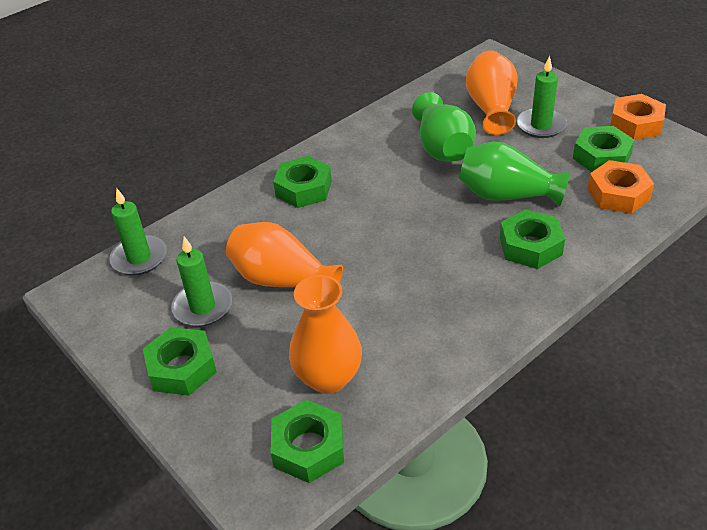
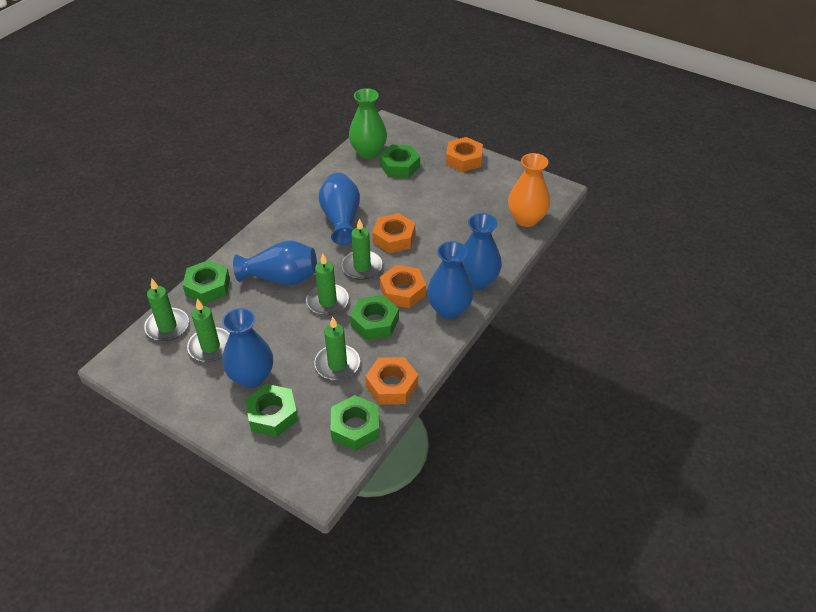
blue vase: 0 -> 5
green candle: 3 -> 5
green vase: 2 -> 1
orange nut: 2 -> 4
orange vase: 3 -> 1

